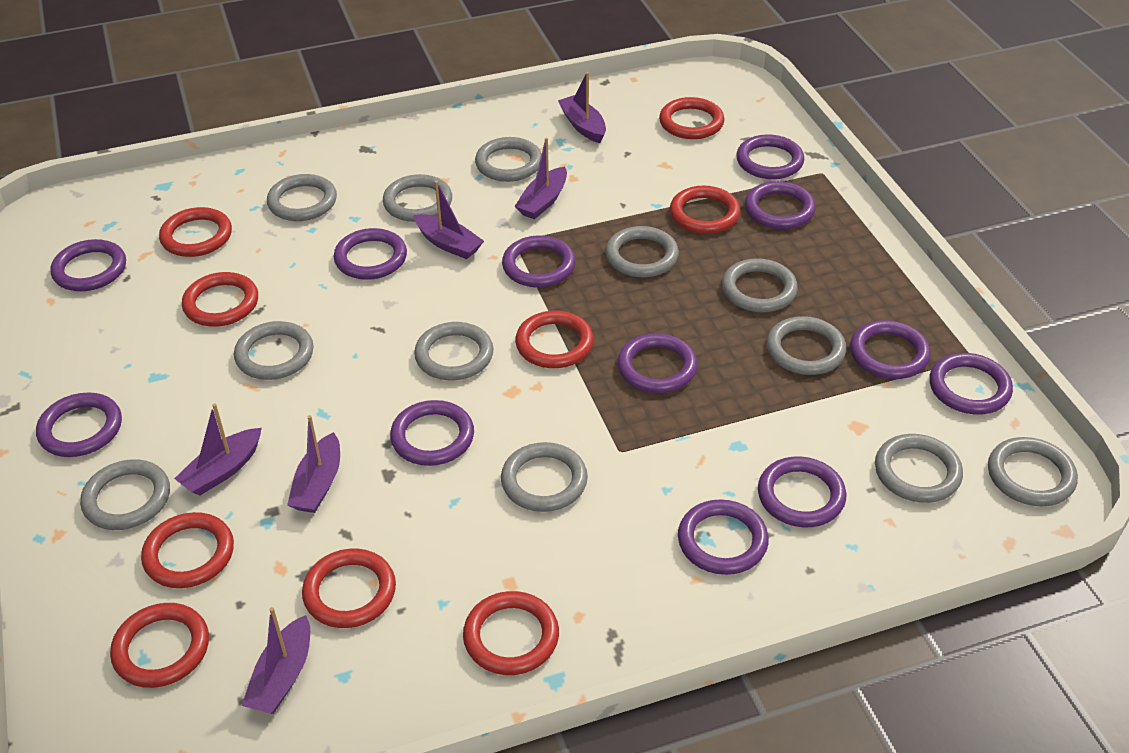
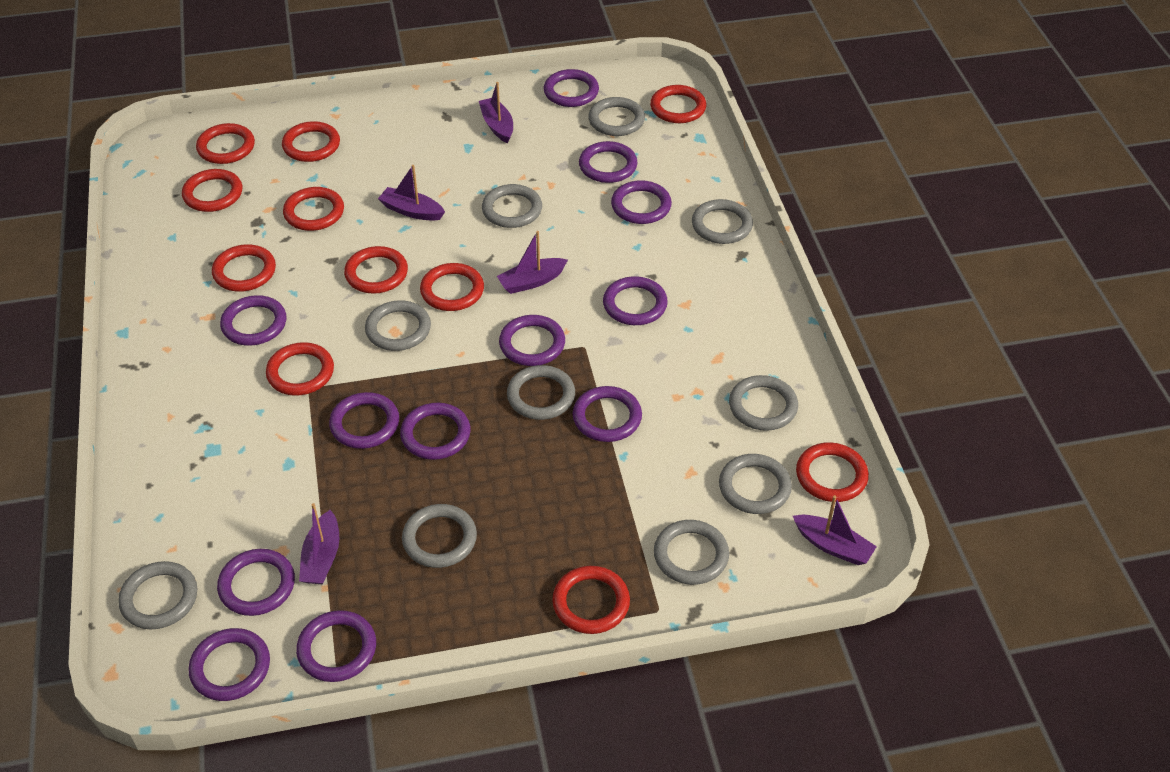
grey ring: 12 -> 10
purple boat: 6 -> 5
red ring: 9 -> 11

